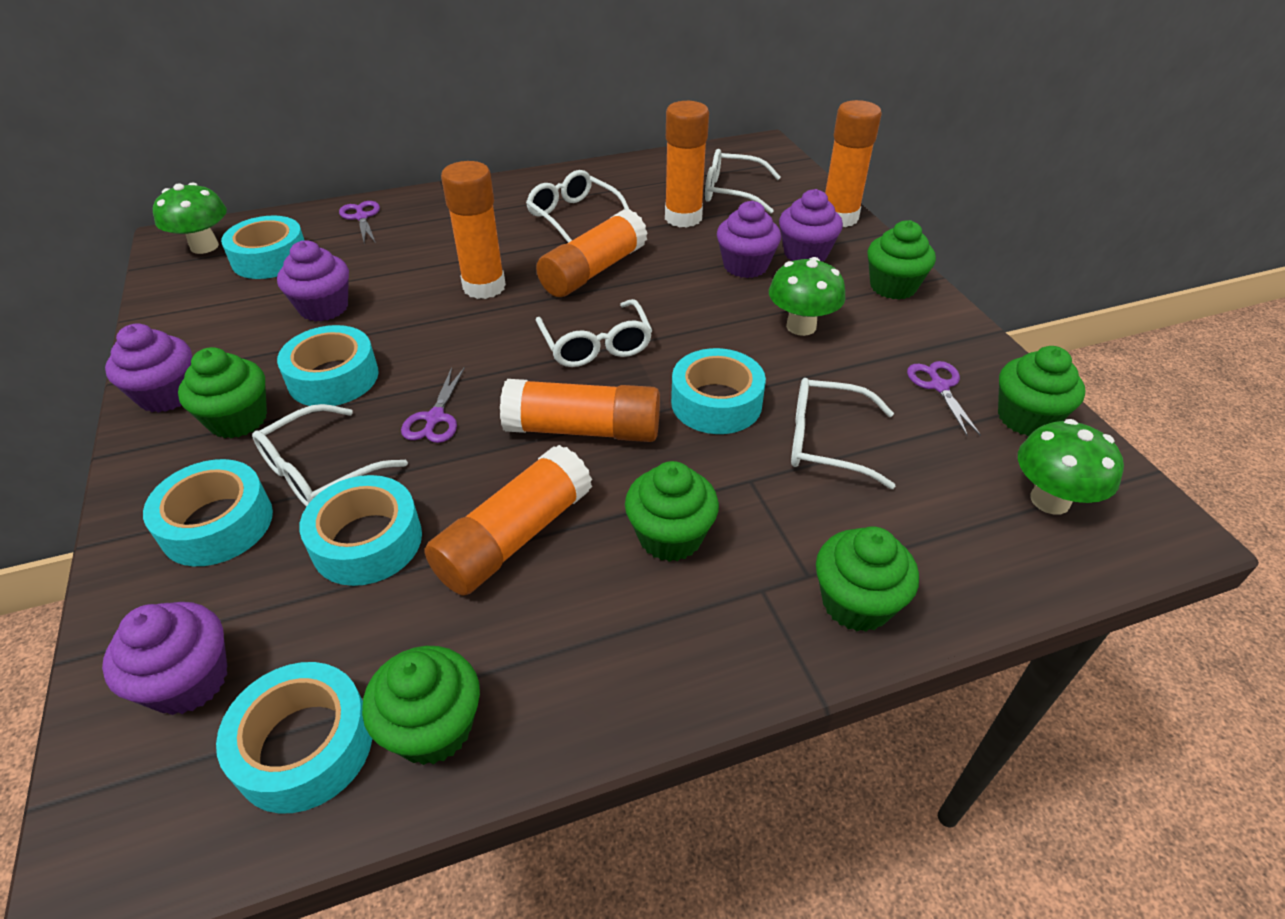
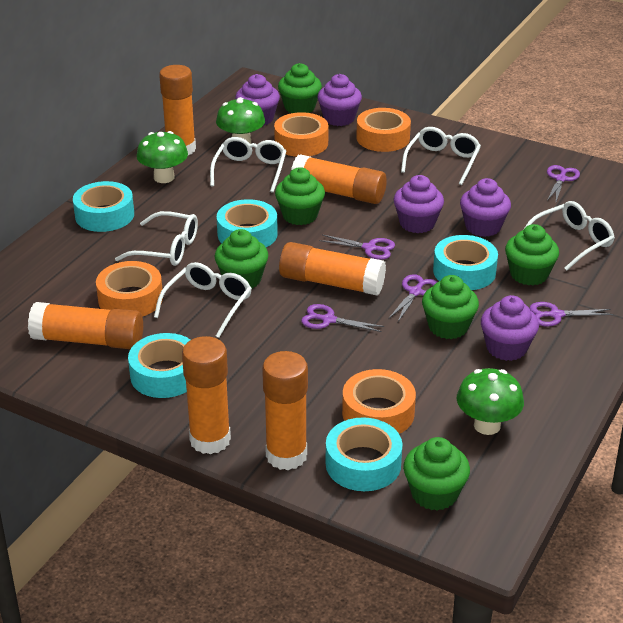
orange tape: 0 -> 4
purple scissors: 3 -> 5
turquoise tape: 6 -> 5

